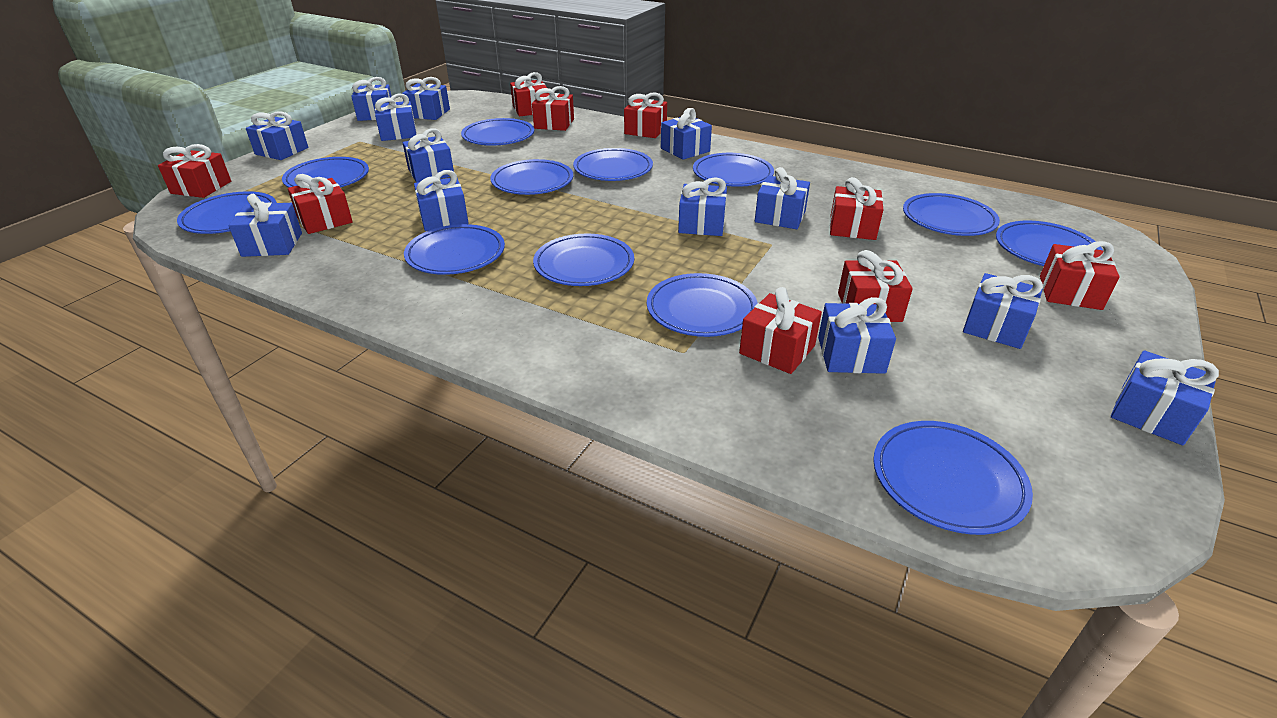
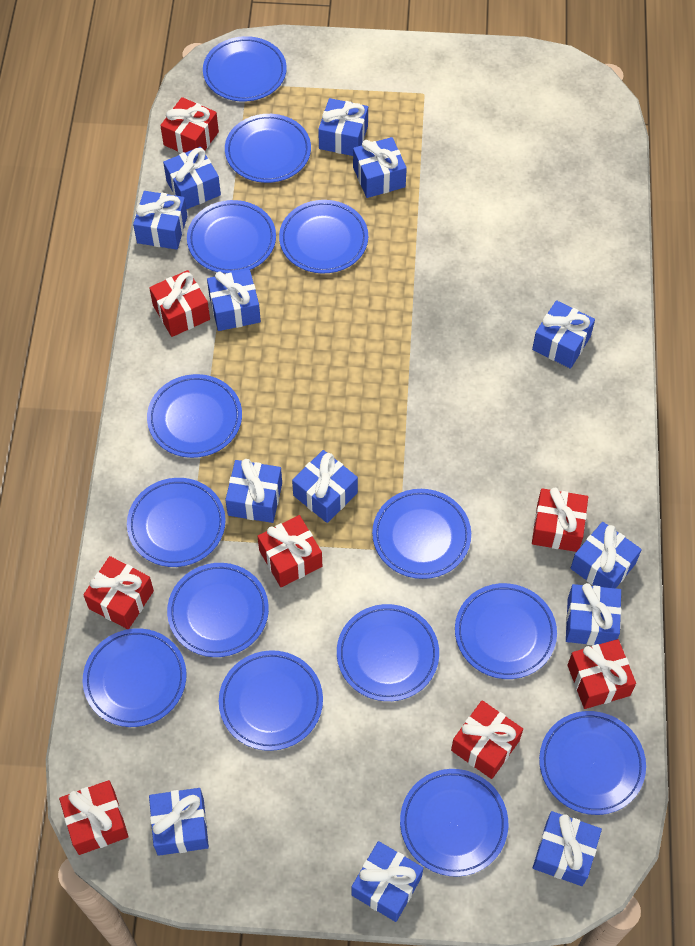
blue plate: 12 -> 14
red gift: 9 -> 8

